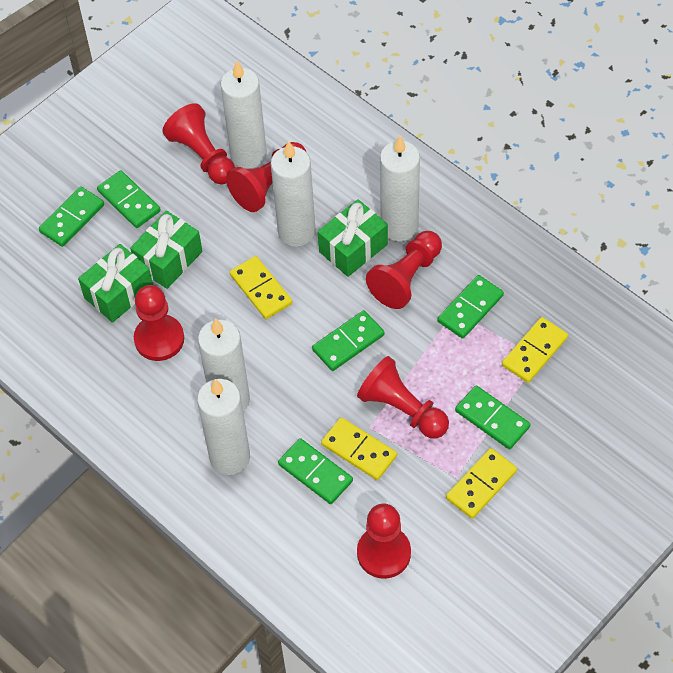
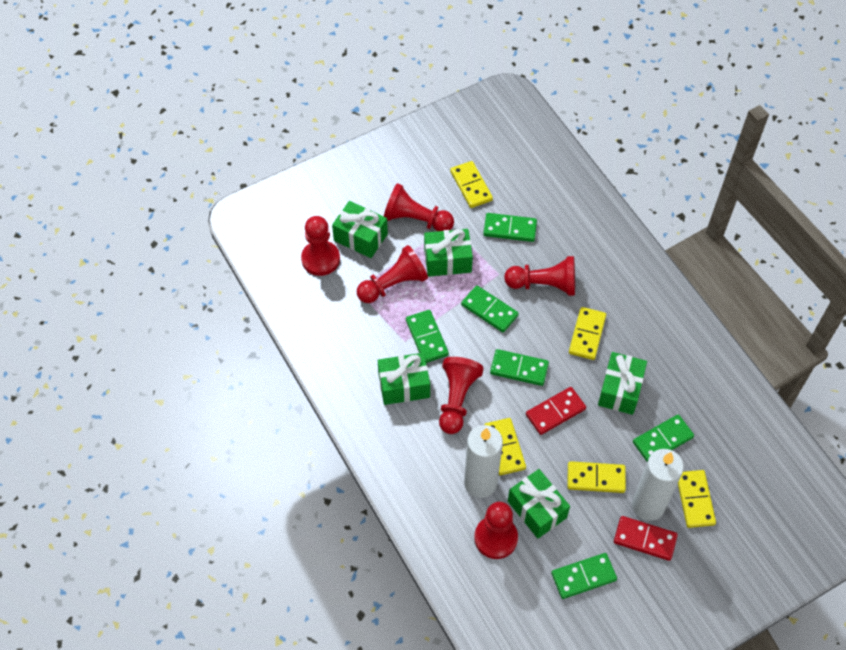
green gift: 3 -> 5
red domino: 0 -> 2
white candle: 5 -> 2
yellow domino: 4 -> 5

